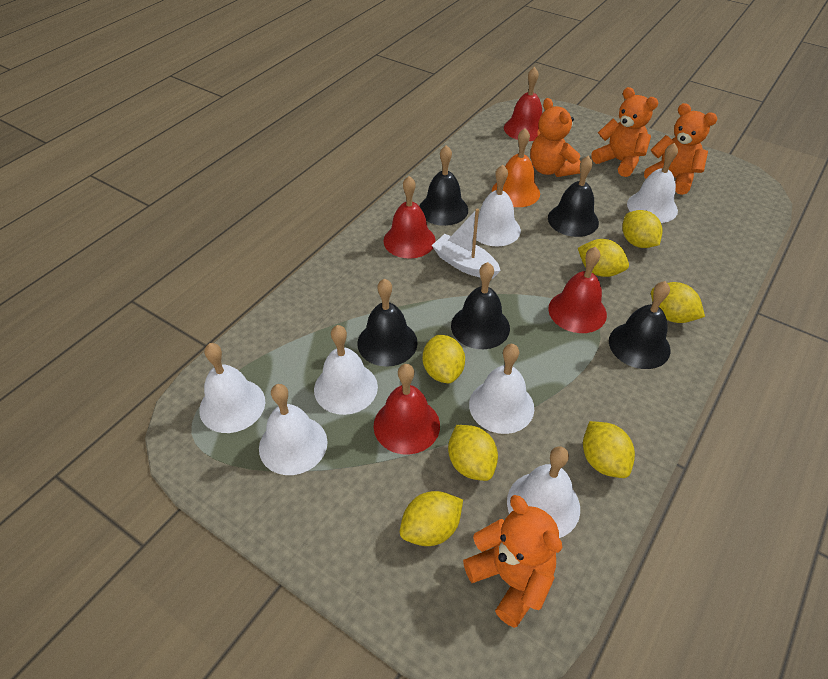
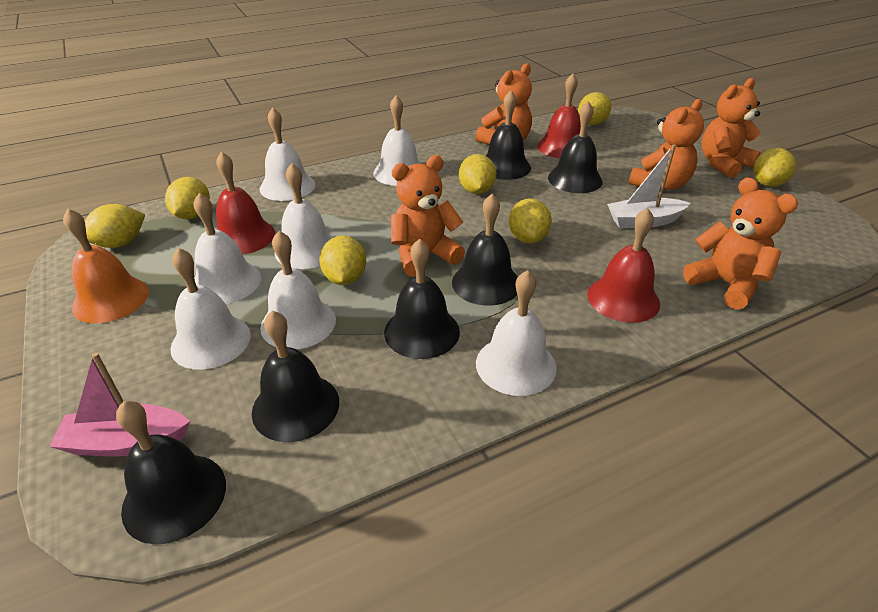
black bell: 5 -> 6
orange teddy bear: 4 -> 5
pink boat: 0 -> 1
red bell: 4 -> 3

